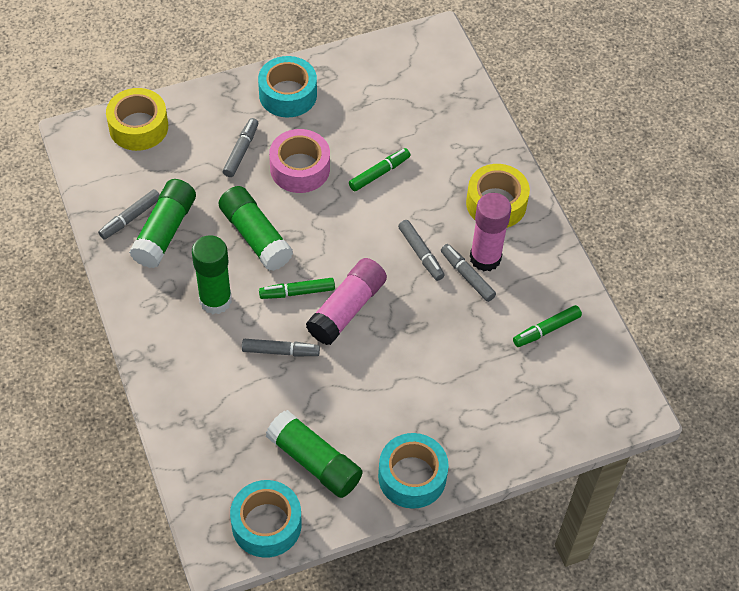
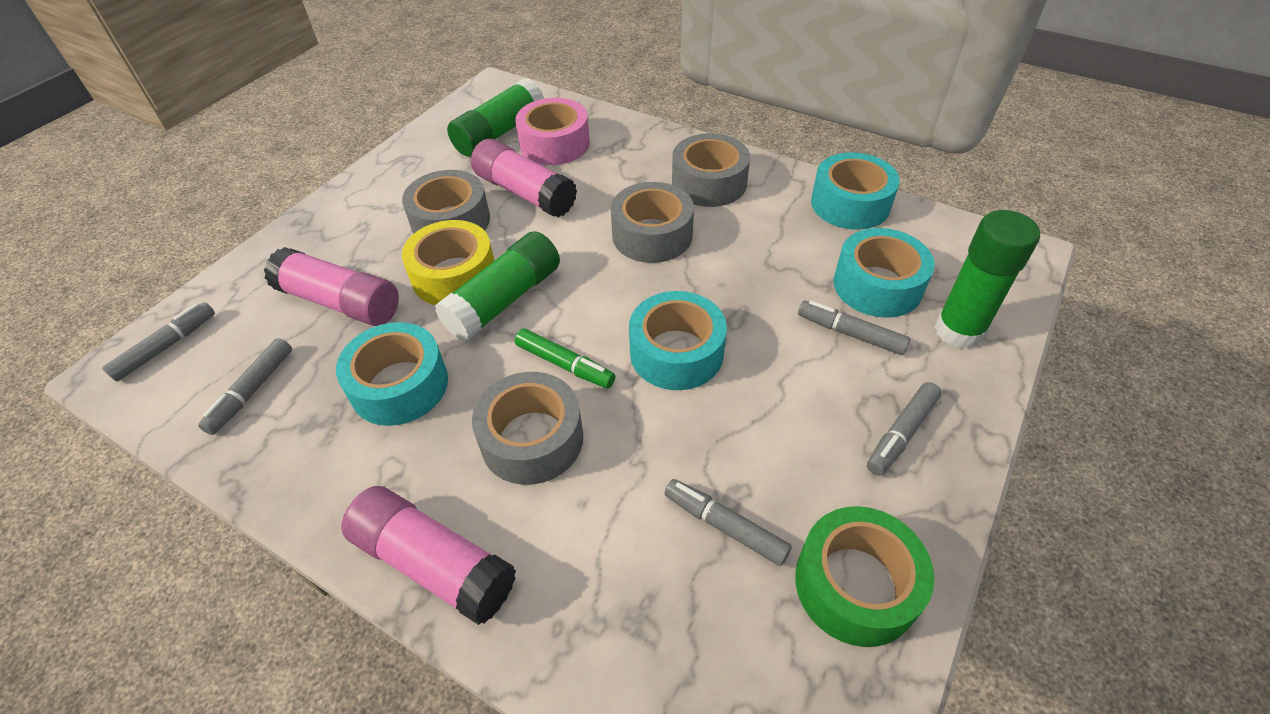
green glue stick: 4 -> 3
green marker: 3 -> 1
green tape: 0 -> 1
grey tape: 0 -> 4
pink glue stick: 2 -> 3
turquoise tape: 3 -> 4
yellow tape: 2 -> 1

